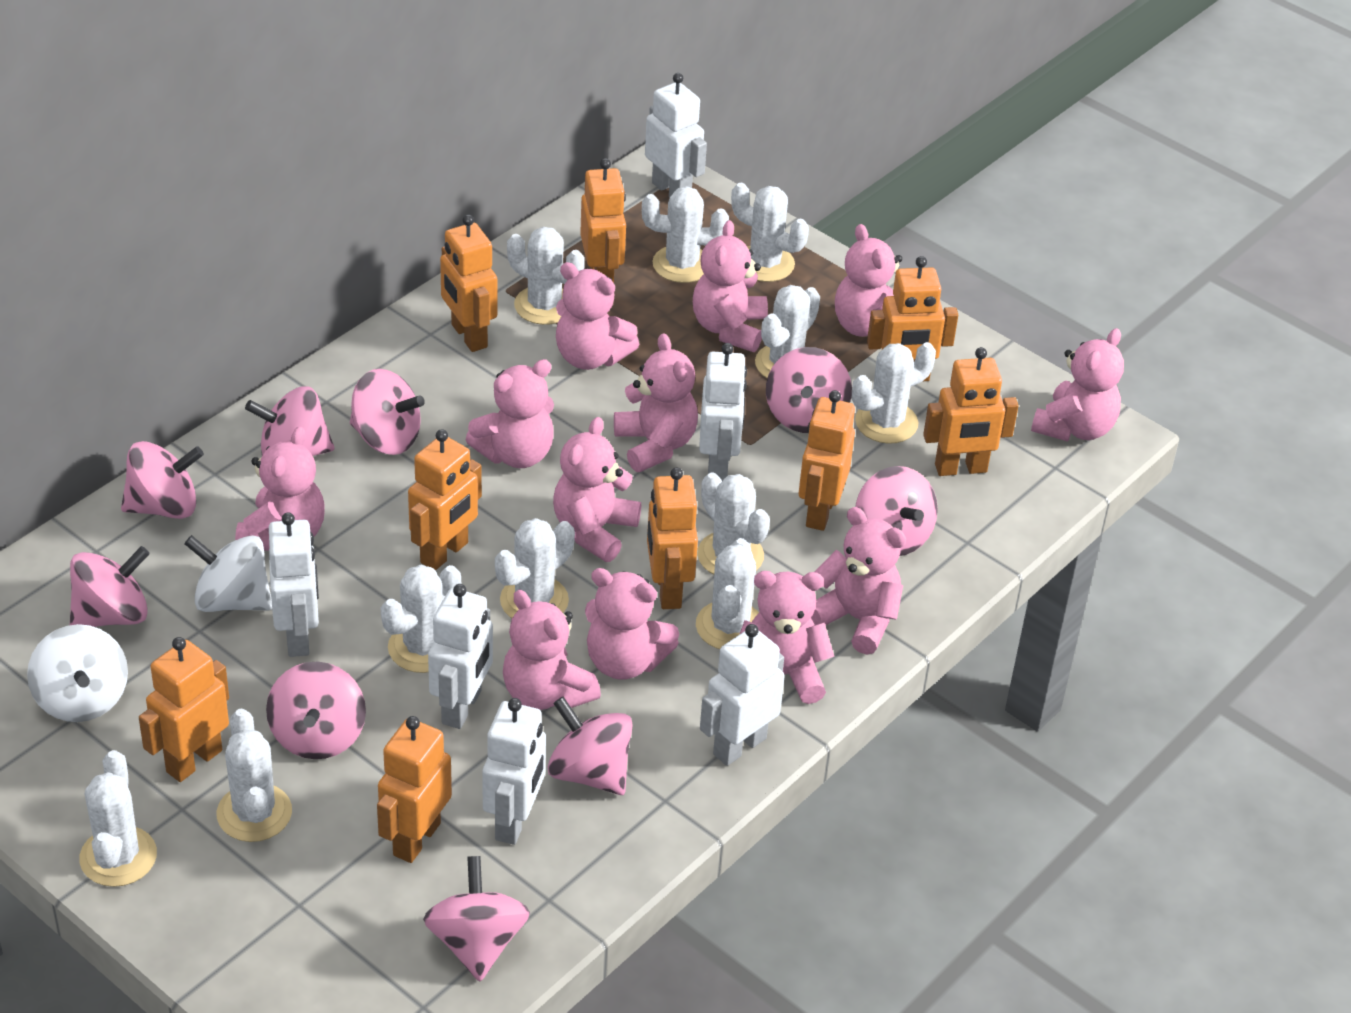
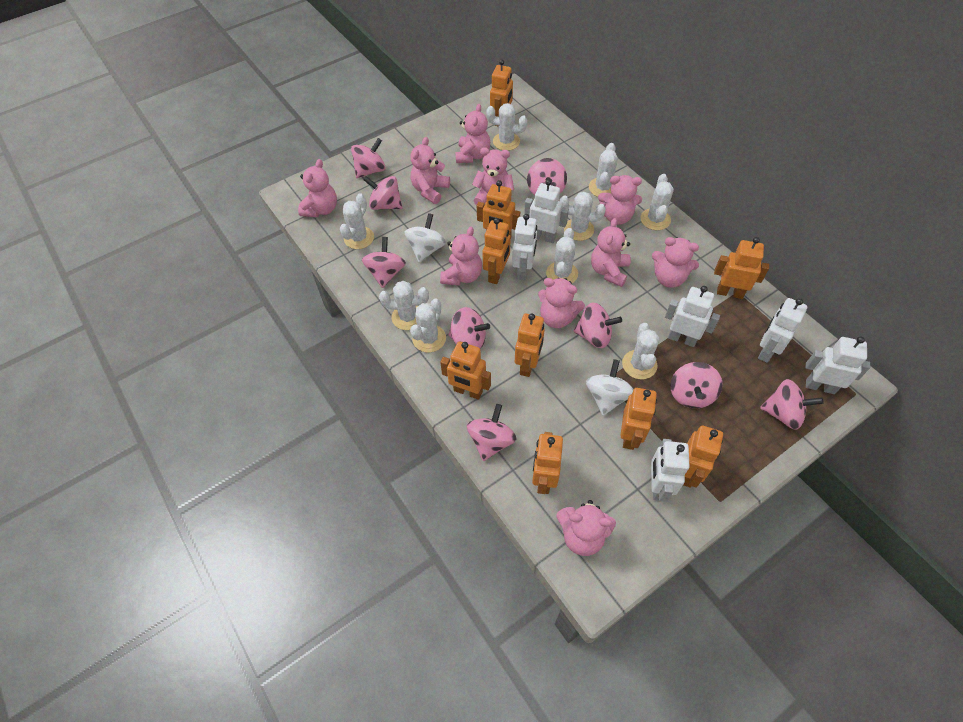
pink teddy bear: 12 -> 10
white cactus: 11 -> 9

